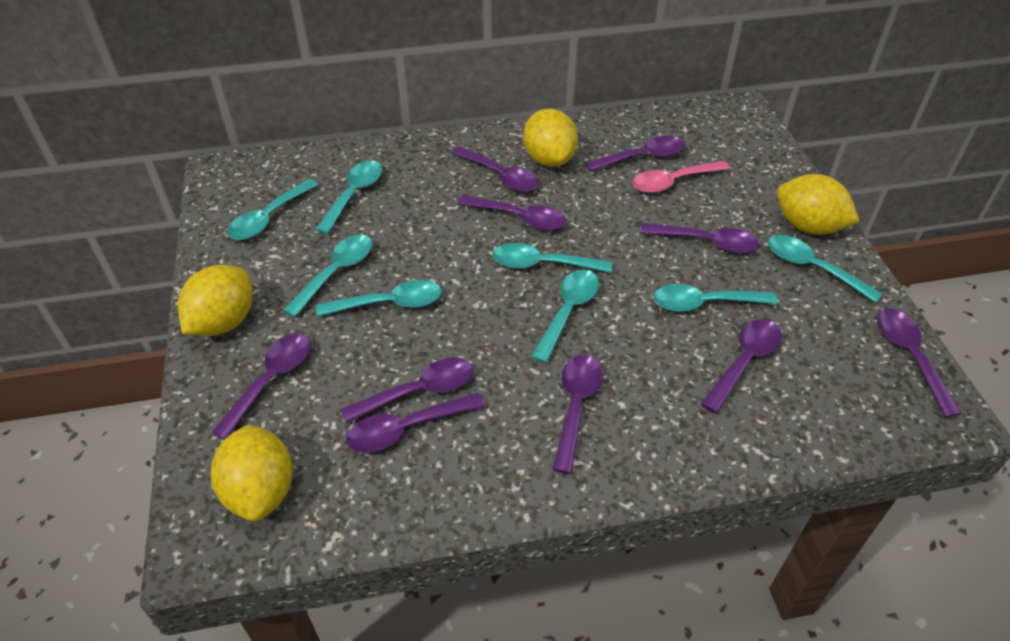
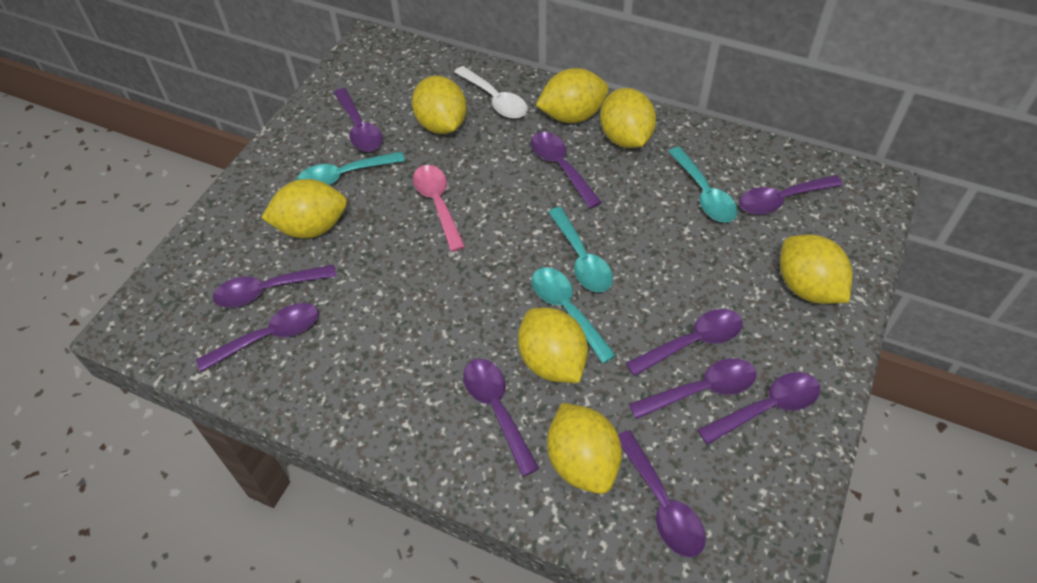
turquoise spoon: 8 -> 4
white spoon: 0 -> 1
yellow lemon: 4 -> 7

